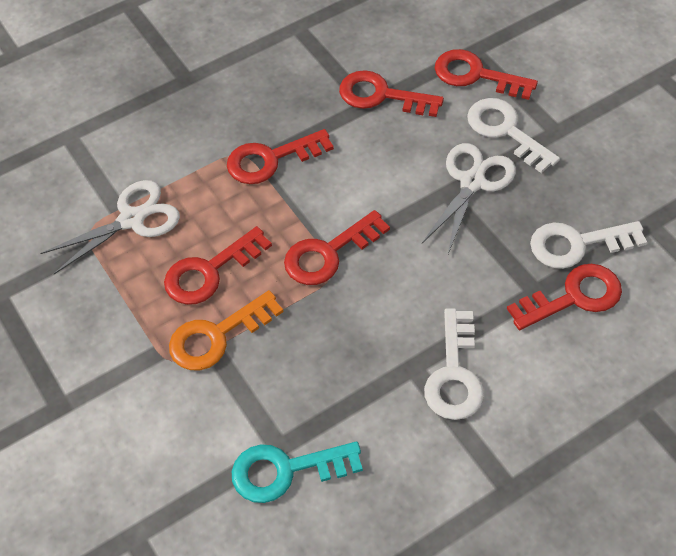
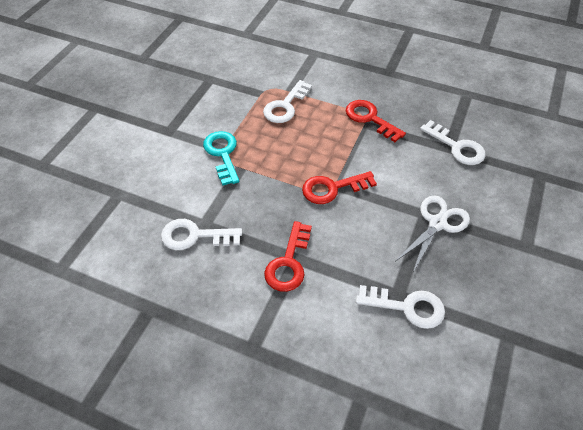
orange key: 1 -> 0
red key: 6 -> 3
white key: 3 -> 4
white scissors: 2 -> 1

